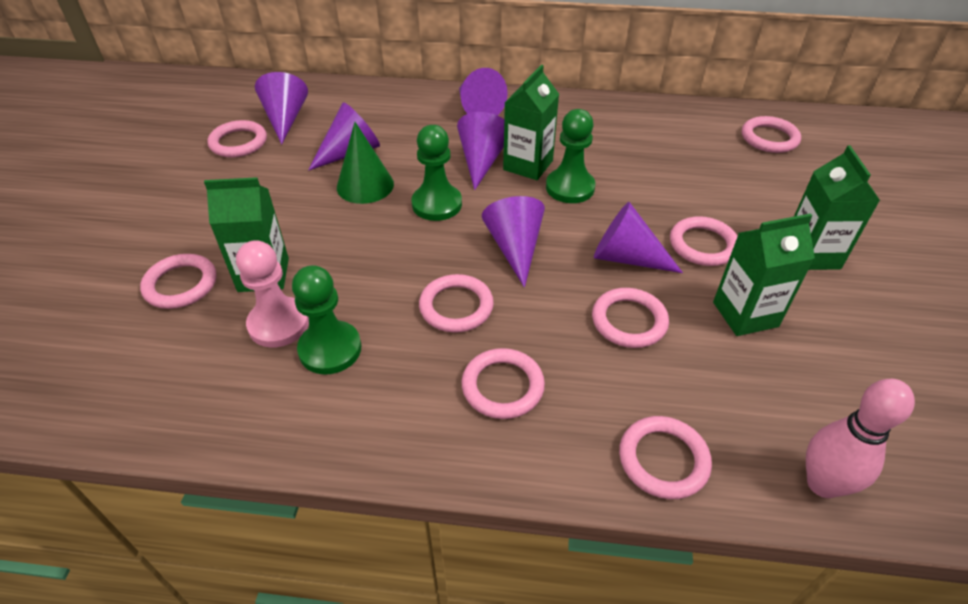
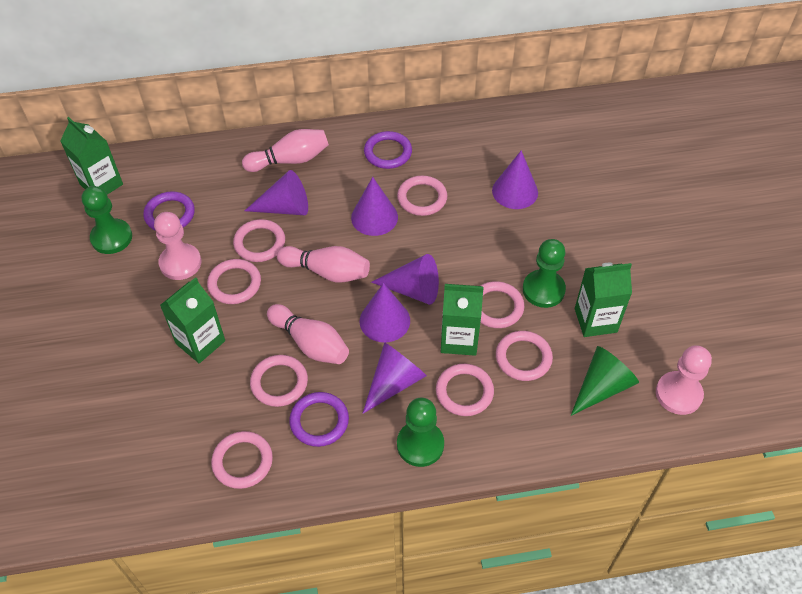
pink bowling pin: 1 -> 3
pink pawn: 1 -> 2
purple ring: 0 -> 3

